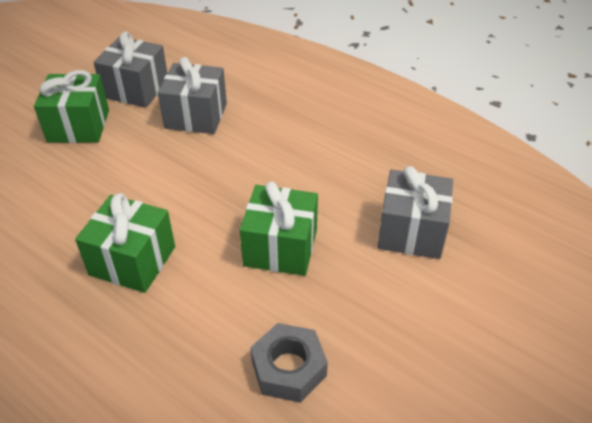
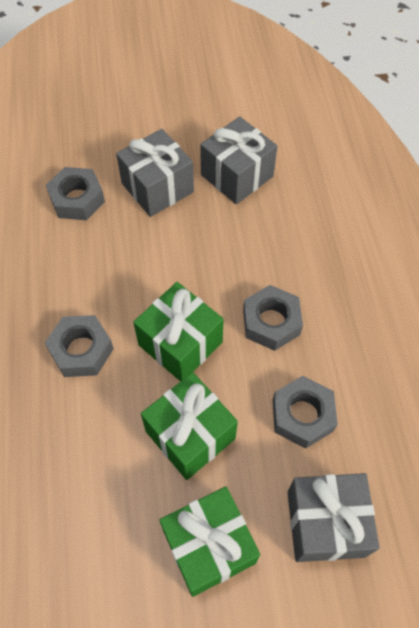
grey nut: 1 -> 4

